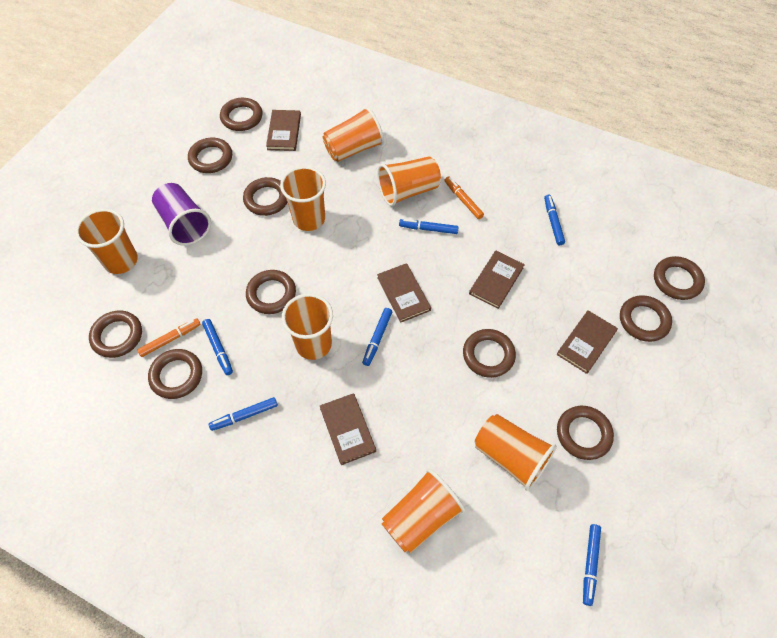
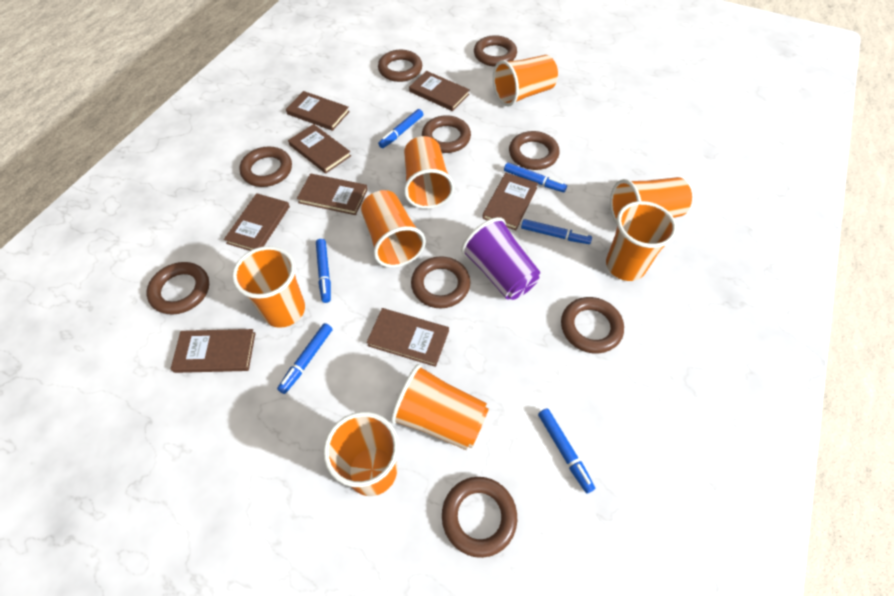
brown book: 5 -> 8
brown ring: 10 -> 9
orange cup: 7 -> 8
orange marker: 2 -> 0

